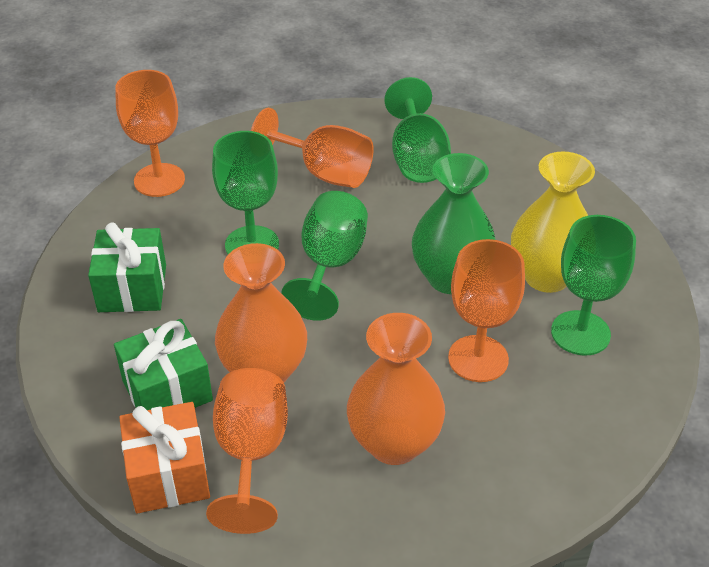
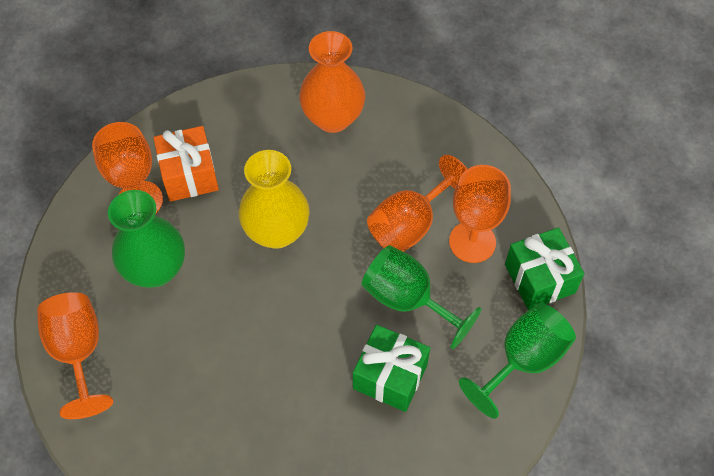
green goblet: 4 -> 2
orange vase: 2 -> 1

